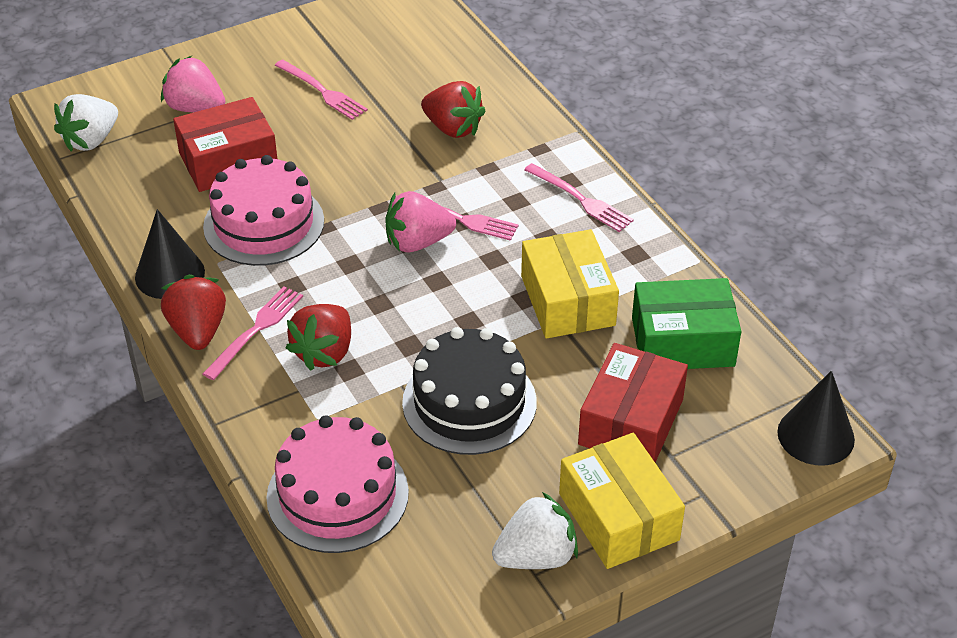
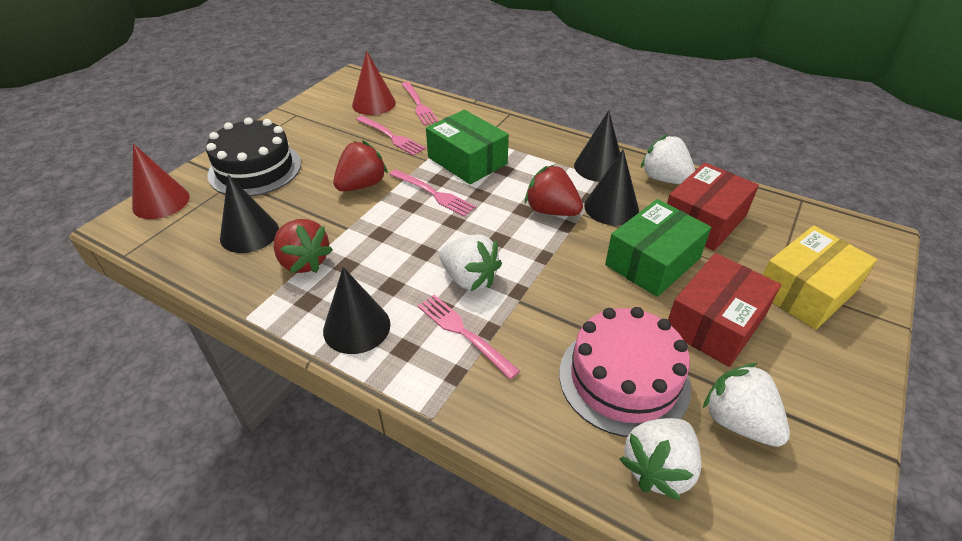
black cone: 2 -> 4
green box: 1 -> 2
pink cake: 2 -> 1
pink strawberry: 2 -> 0
red cone: 0 -> 2
white strawberry: 2 -> 4
yellow box: 2 -> 1

